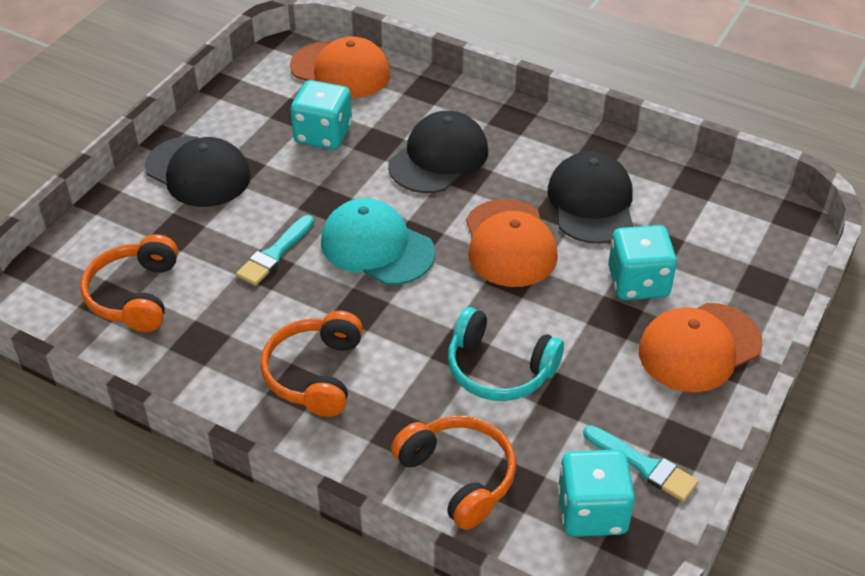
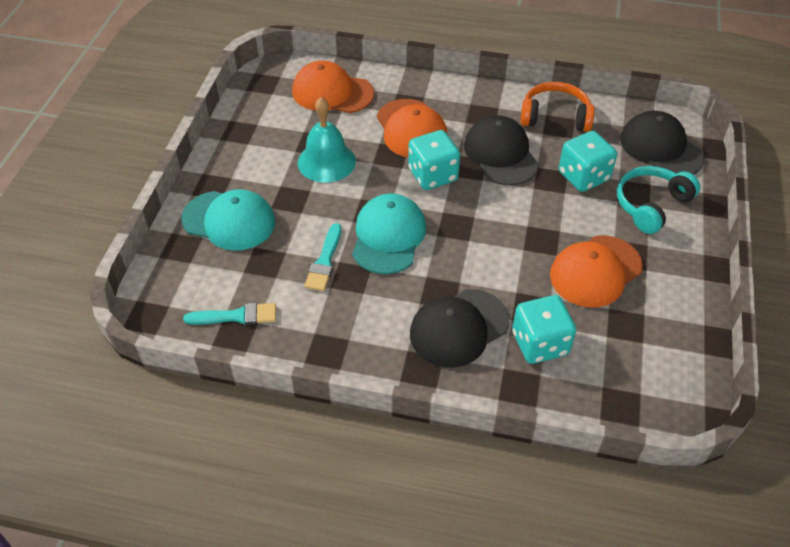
orange headphones: 3 -> 1
turquoise bell: 0 -> 1
turquoise cap: 1 -> 2

